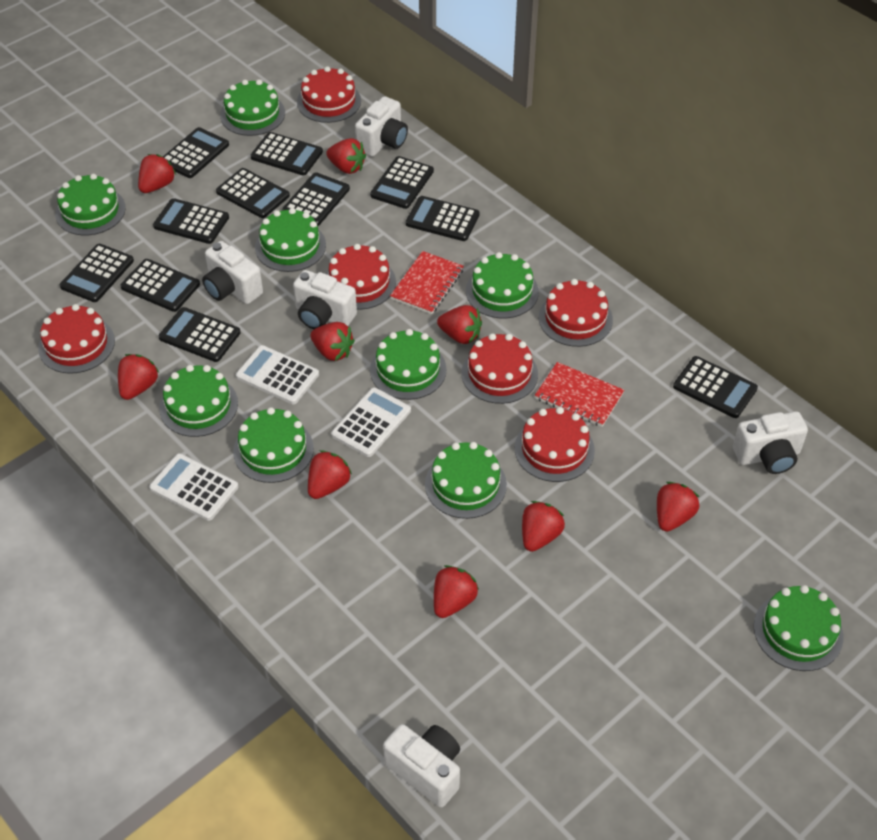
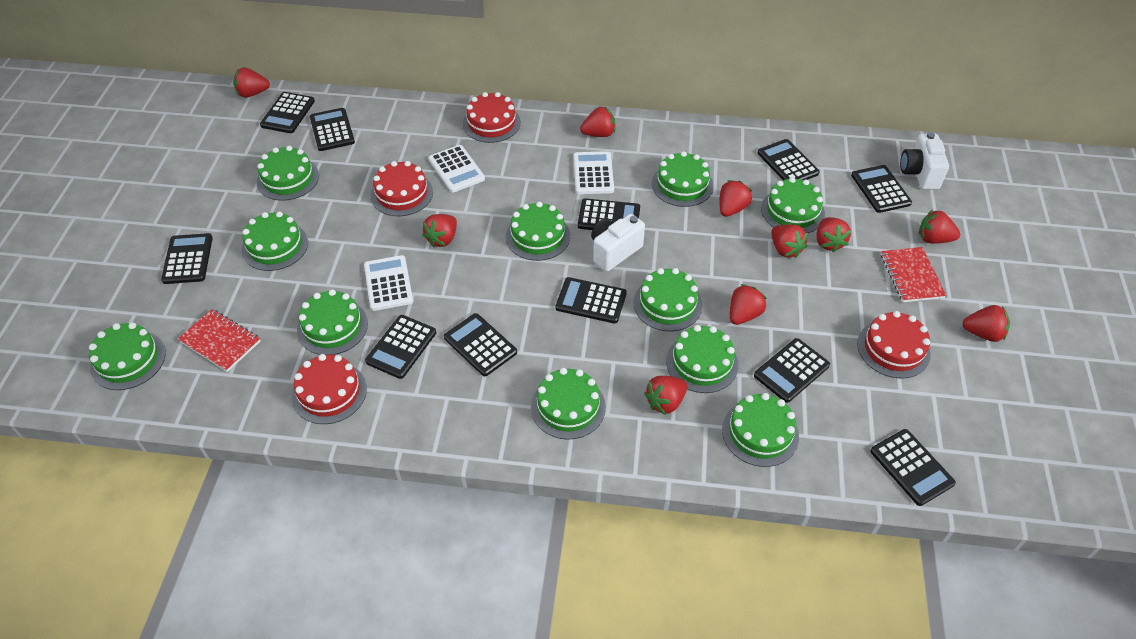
green cake: 9 -> 11
red cake: 6 -> 4
red strawberry: 9 -> 10
white camera: 5 -> 2

